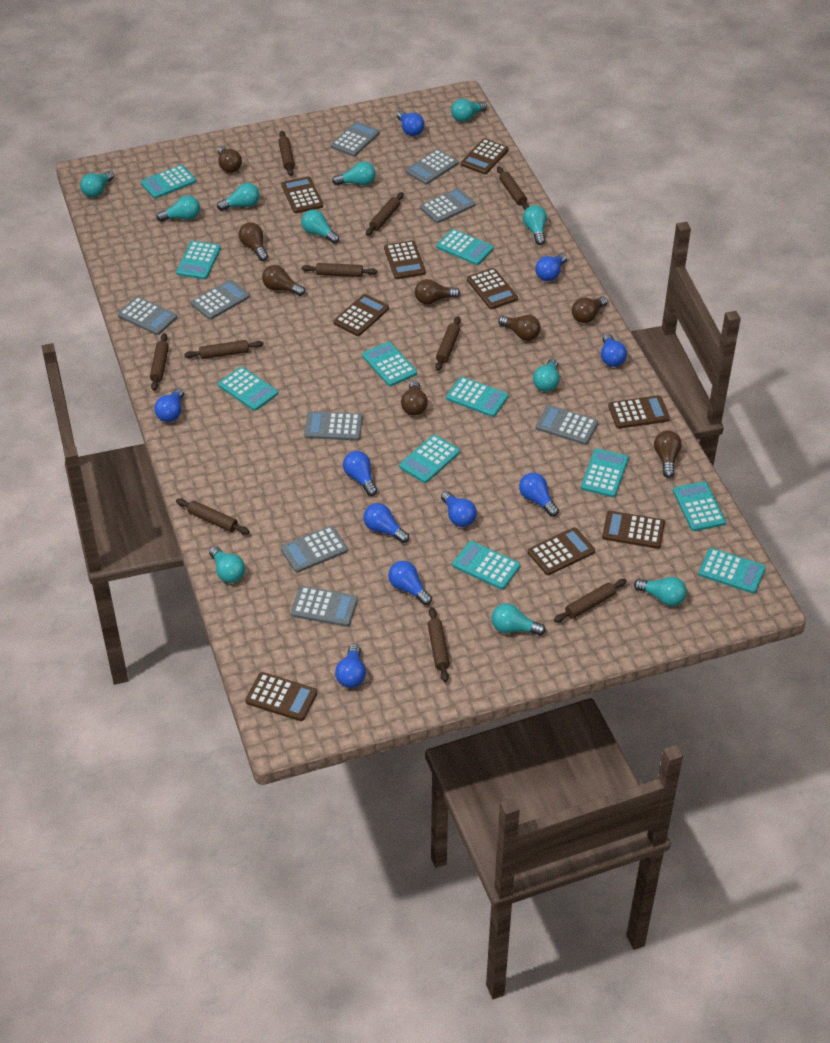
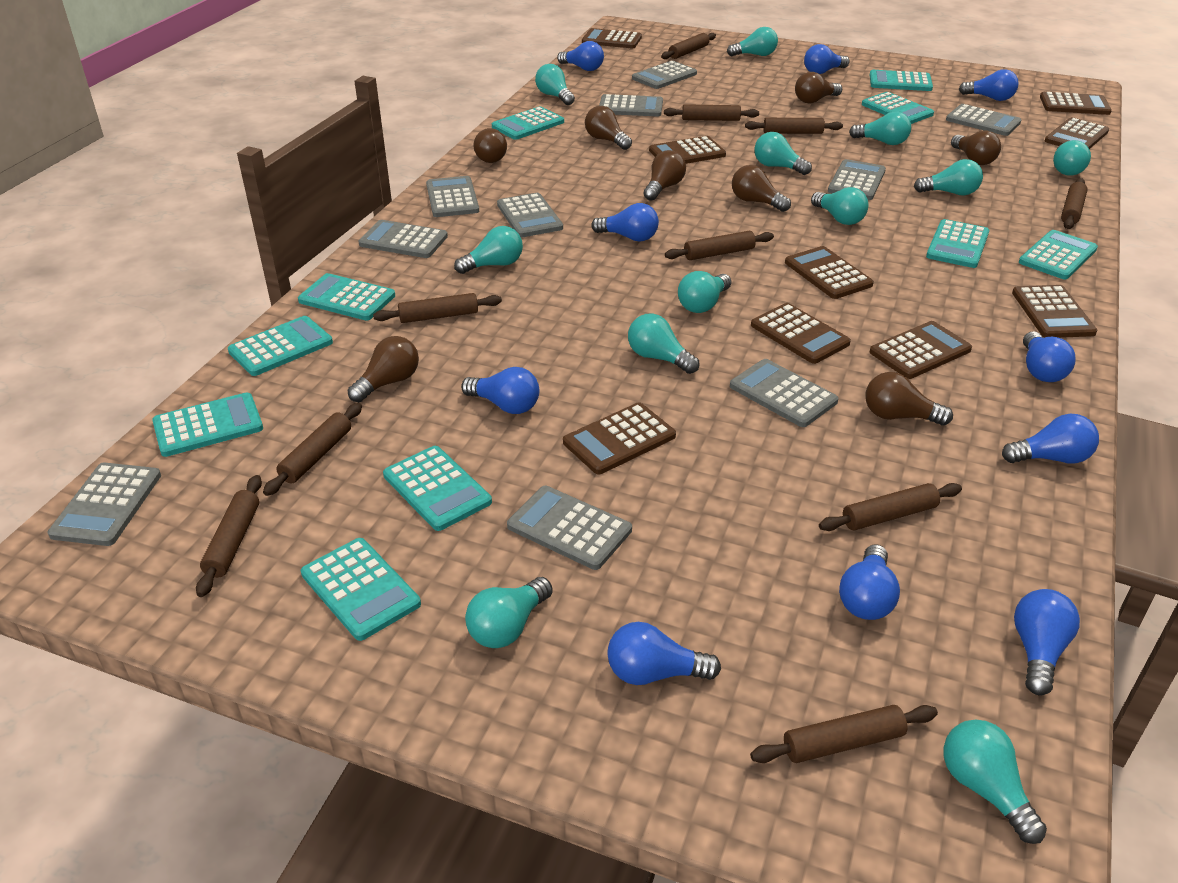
grey calculator: 9 -> 10
turquoise calculator: 11 -> 10
turquoise light bulb: 11 -> 12

